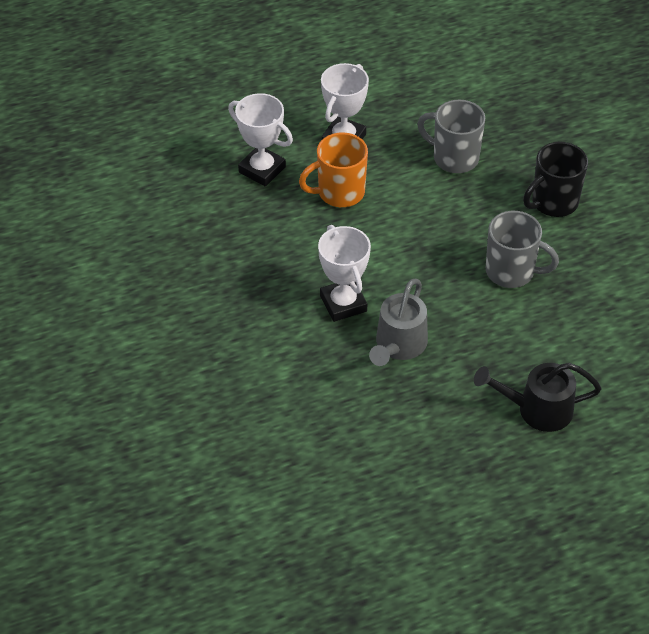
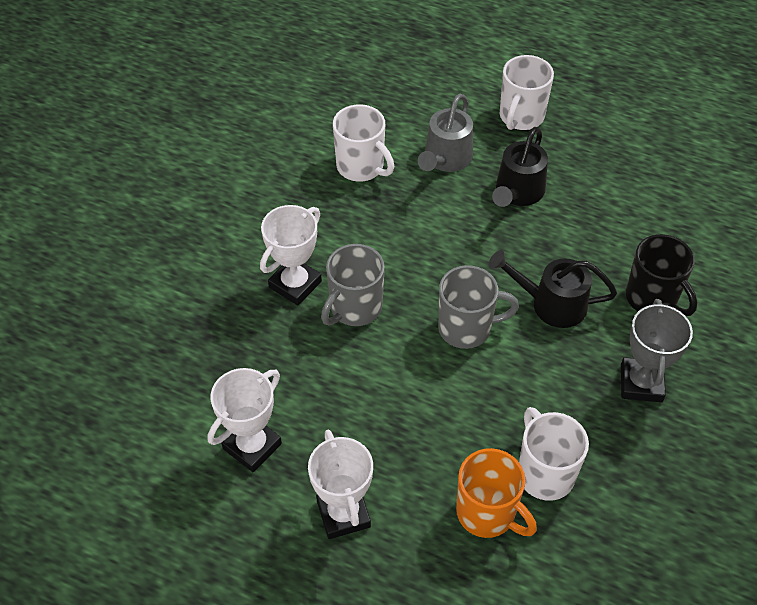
black watering can: 1 -> 2
grey trophy: 0 -> 1
white mug: 0 -> 3

